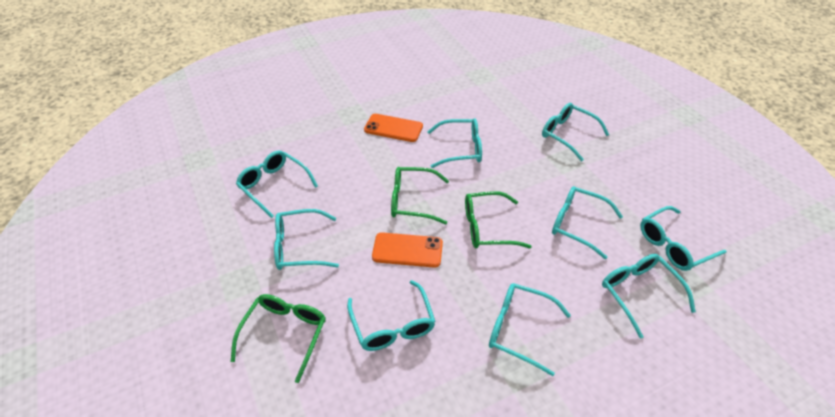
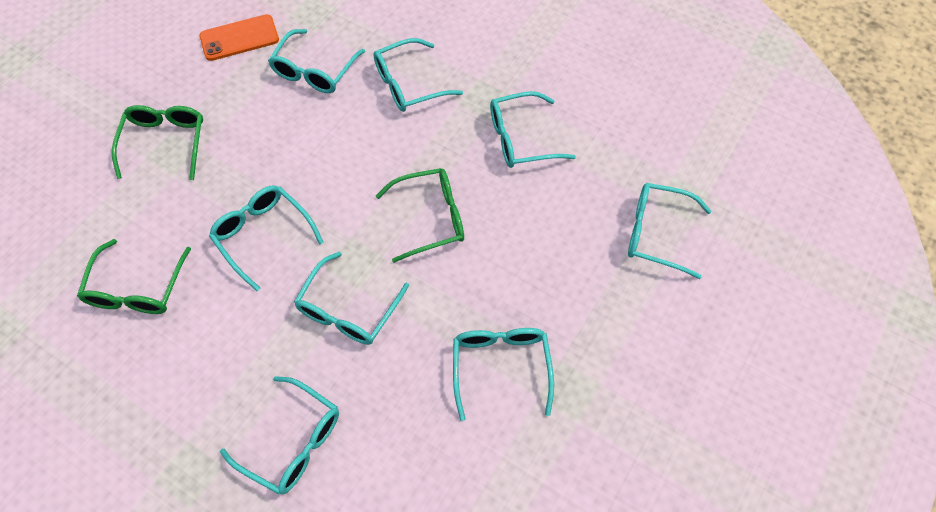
orange phone: 2 -> 1
turquoise glasses: 9 -> 8

